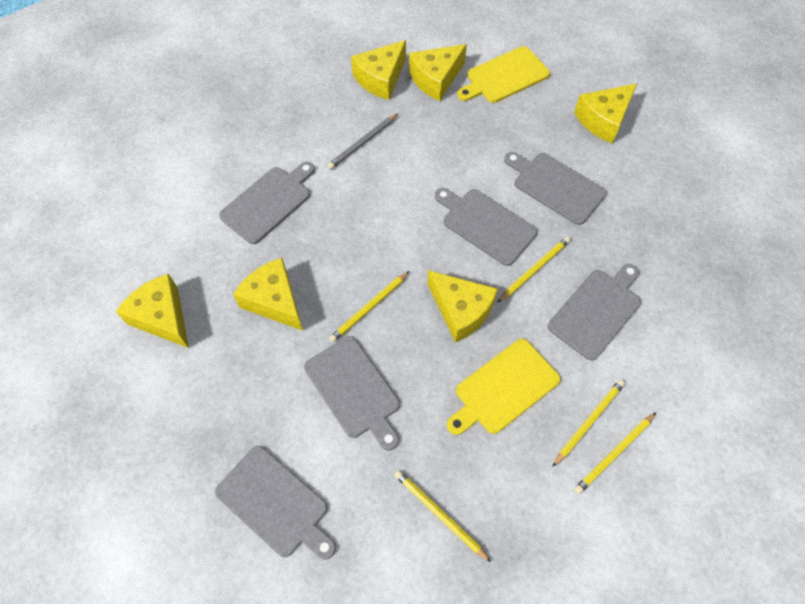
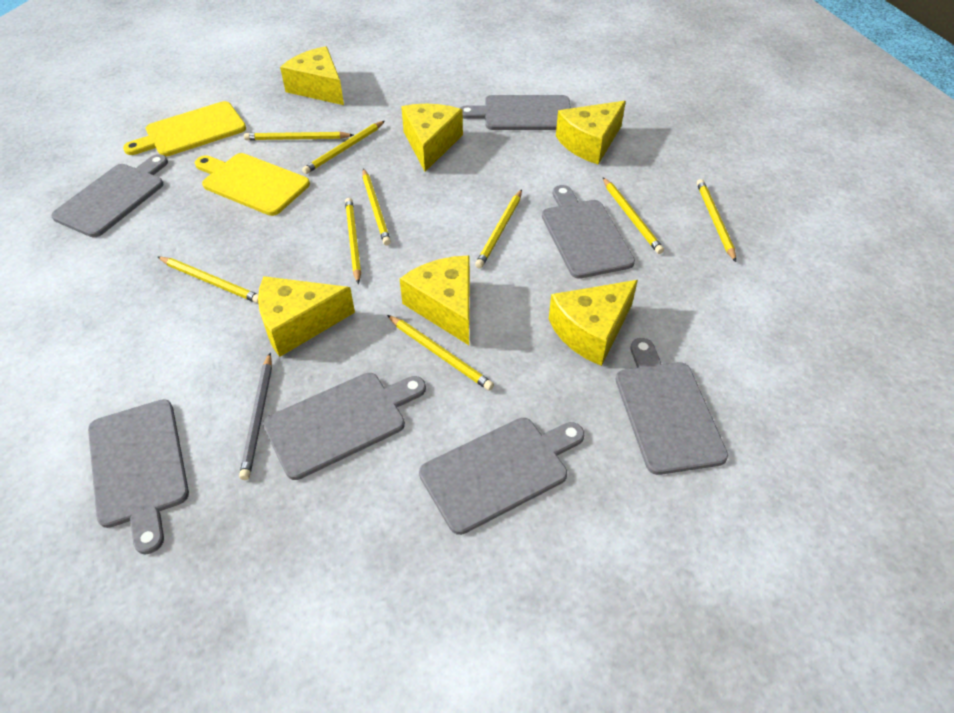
grey cutting board: 6 -> 7
yellow pencil: 5 -> 9

